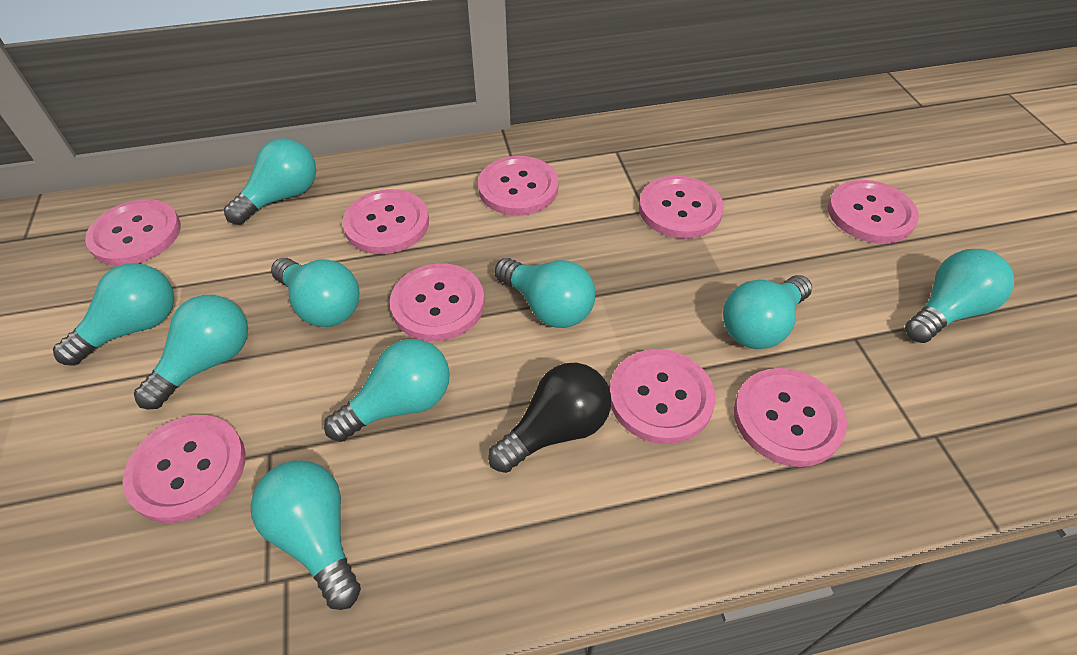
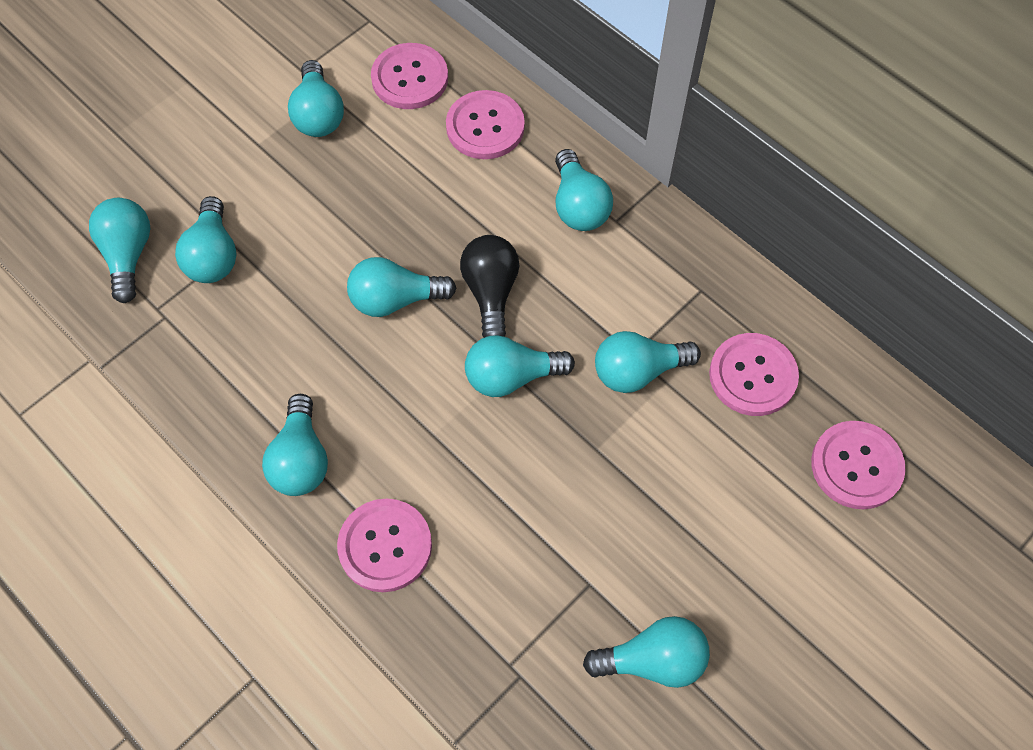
pink button: 9 -> 5

